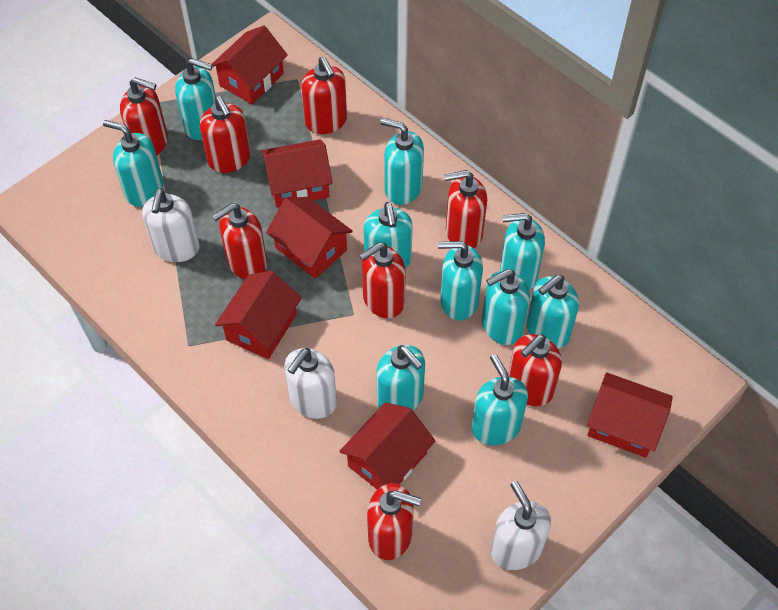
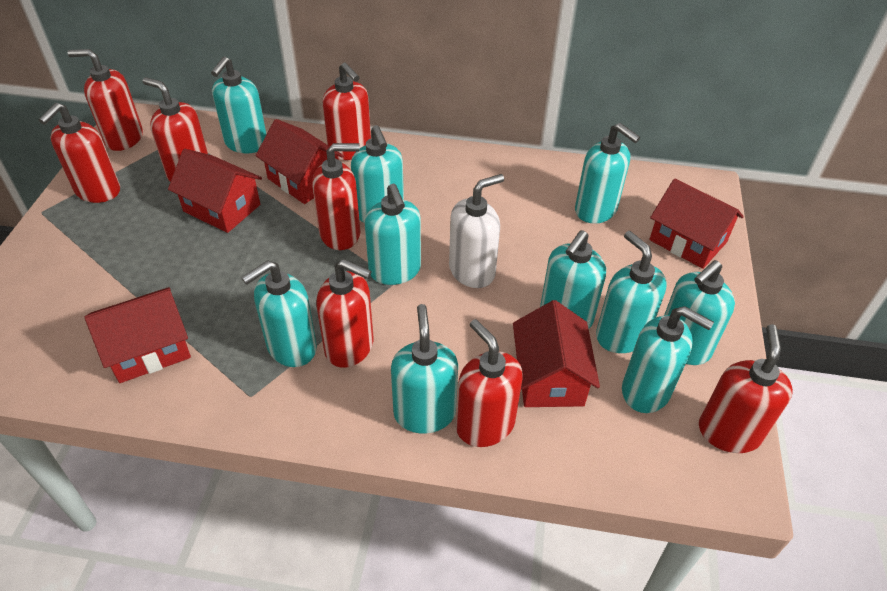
red house: 6 -> 5
white soap dispenser: 3 -> 1

